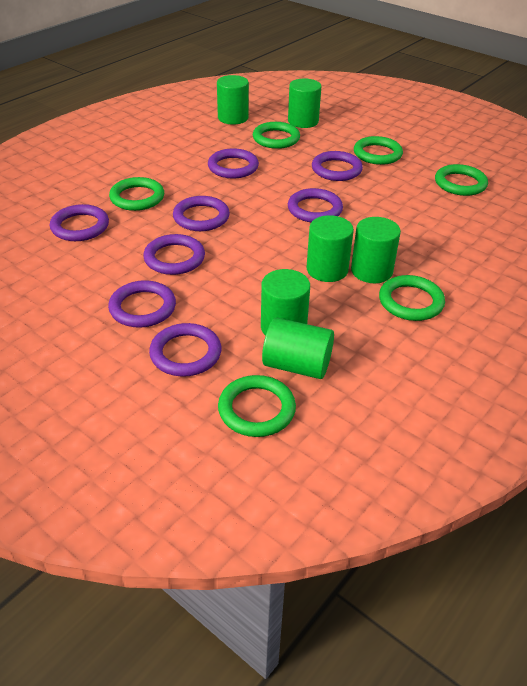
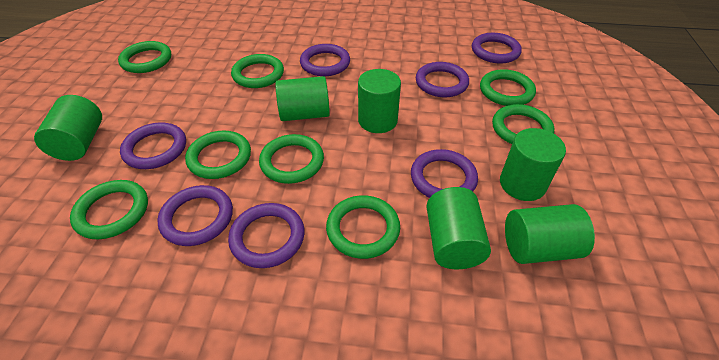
green ring: 6 -> 8
purple ring: 8 -> 7

